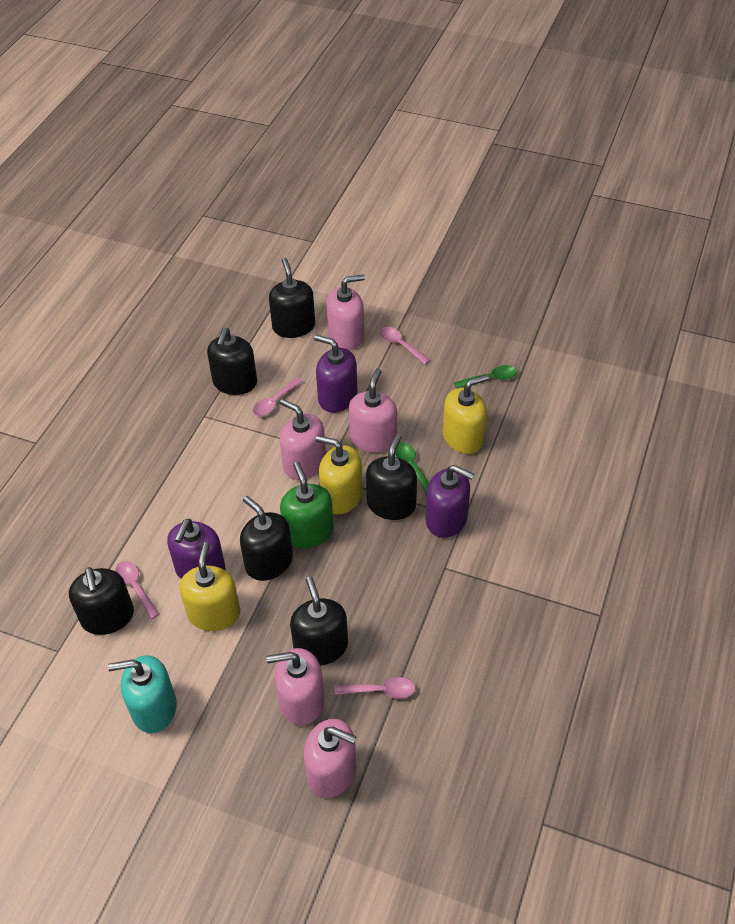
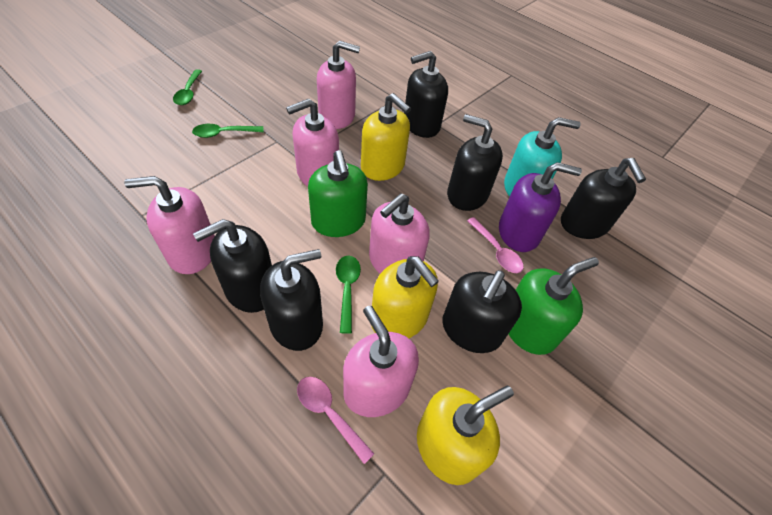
green soap dispenser: 1 -> 2
green spoon: 2 -> 3
pink spoon: 4 -> 2
purple soap dispenser: 3 -> 1

